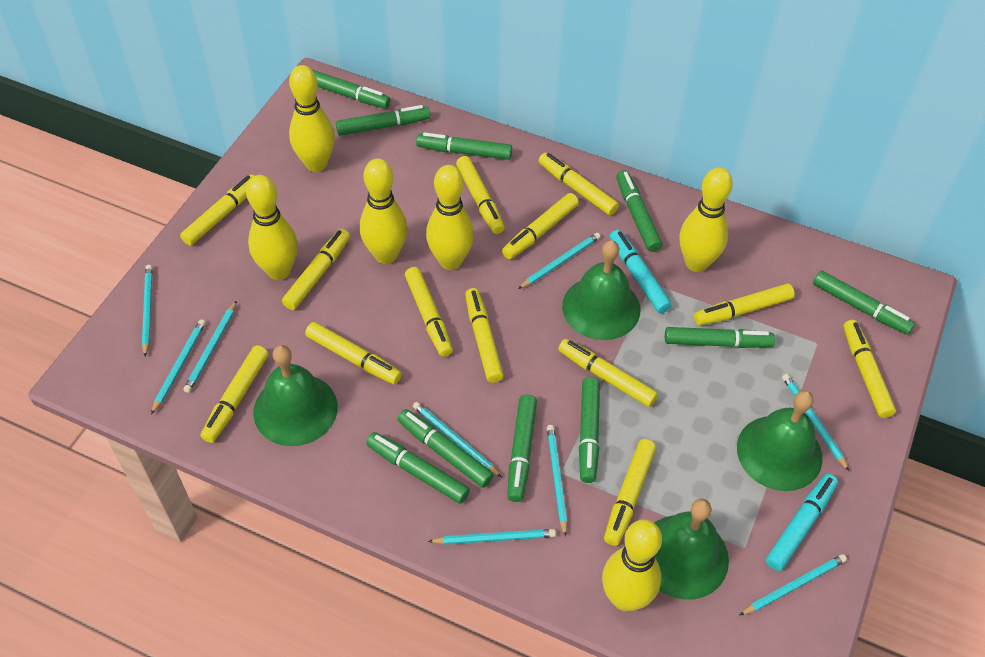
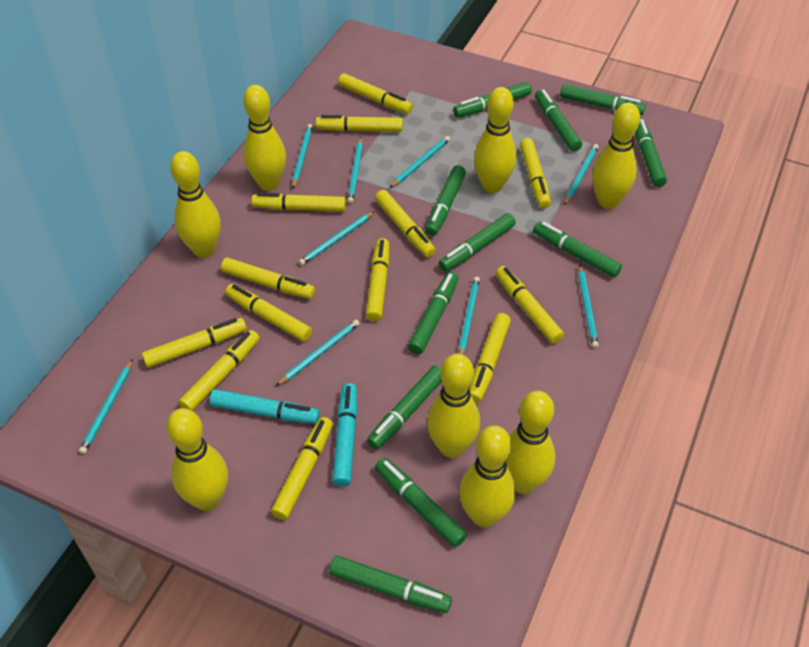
green bell: 4 -> 0
green marker: 10 -> 11
yellow bowling pin: 6 -> 8

